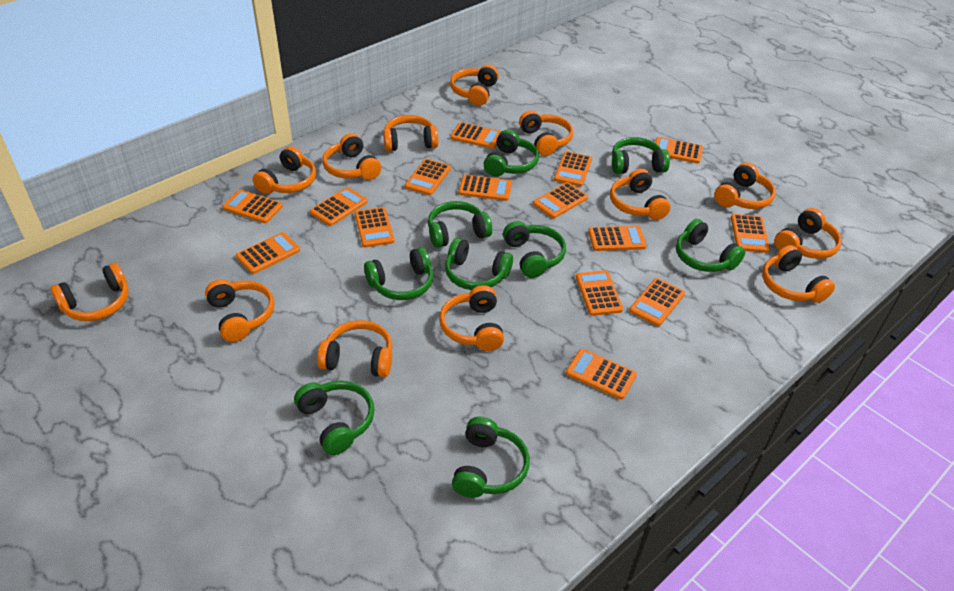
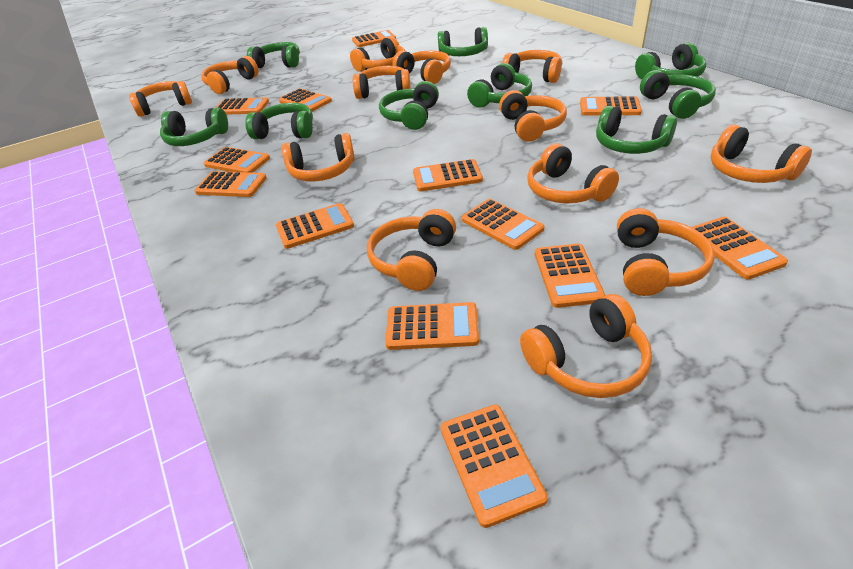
orange calculator: 15 -> 13

